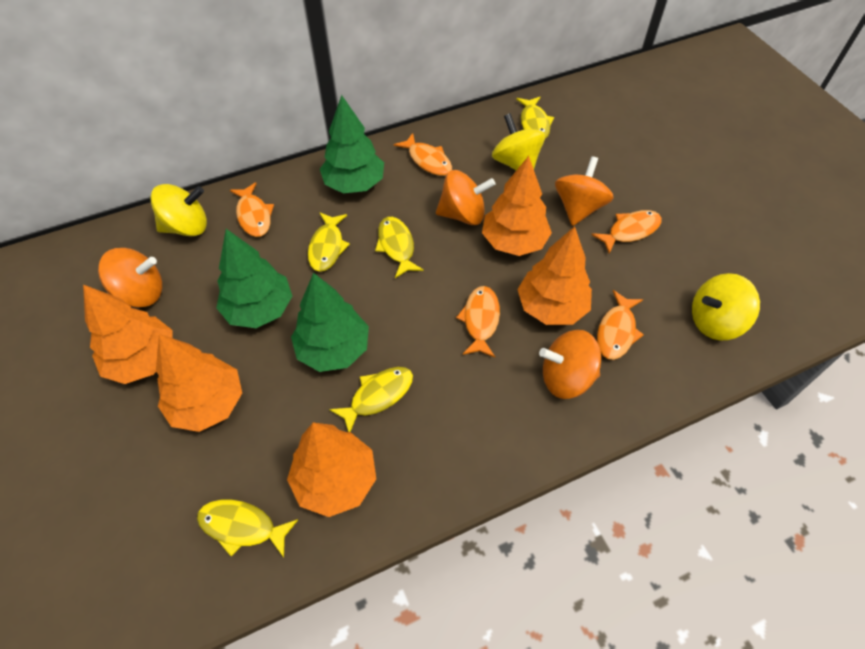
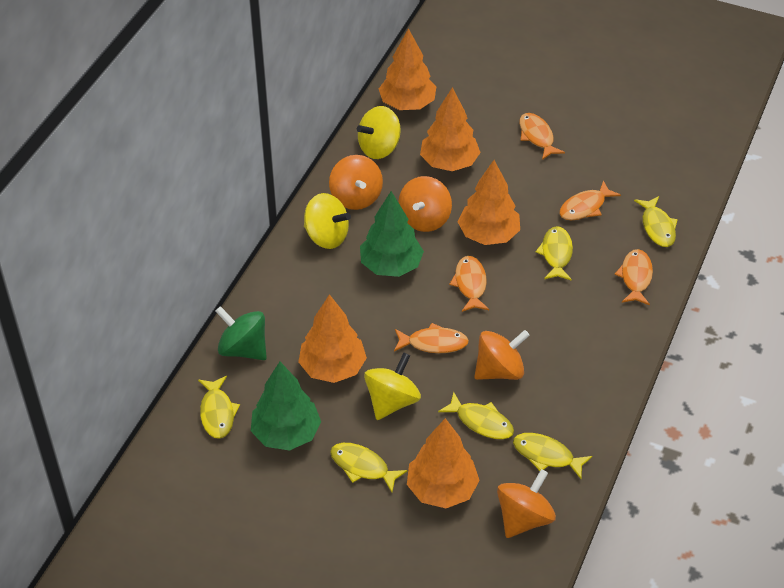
green spinning top: 0 -> 1
green tree: 3 -> 2
yellow fish: 5 -> 6

